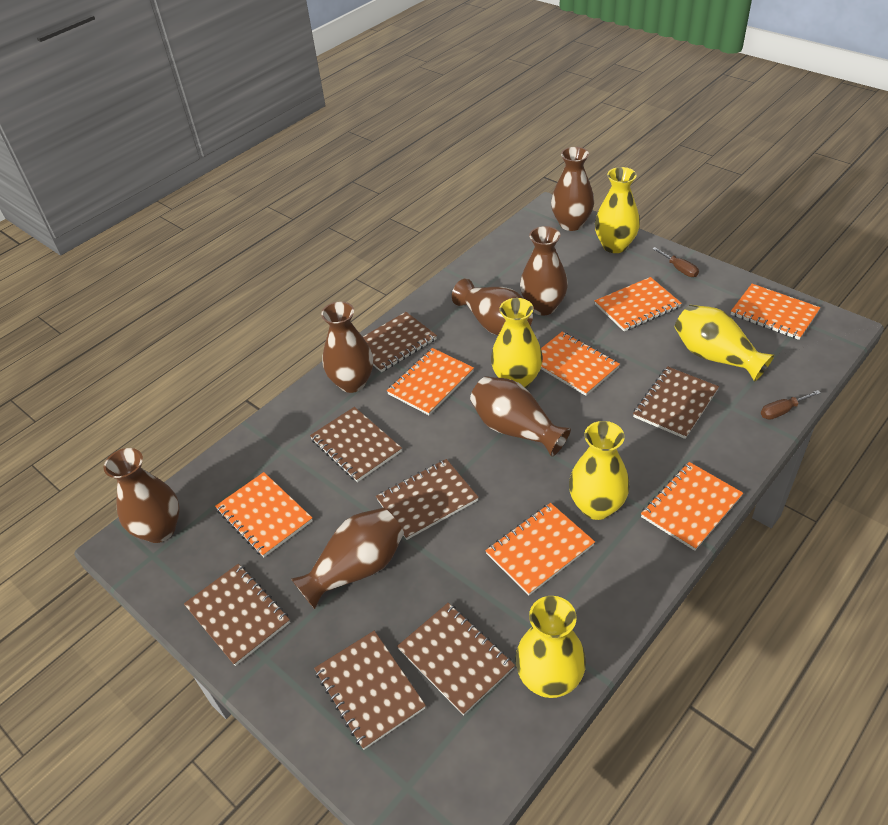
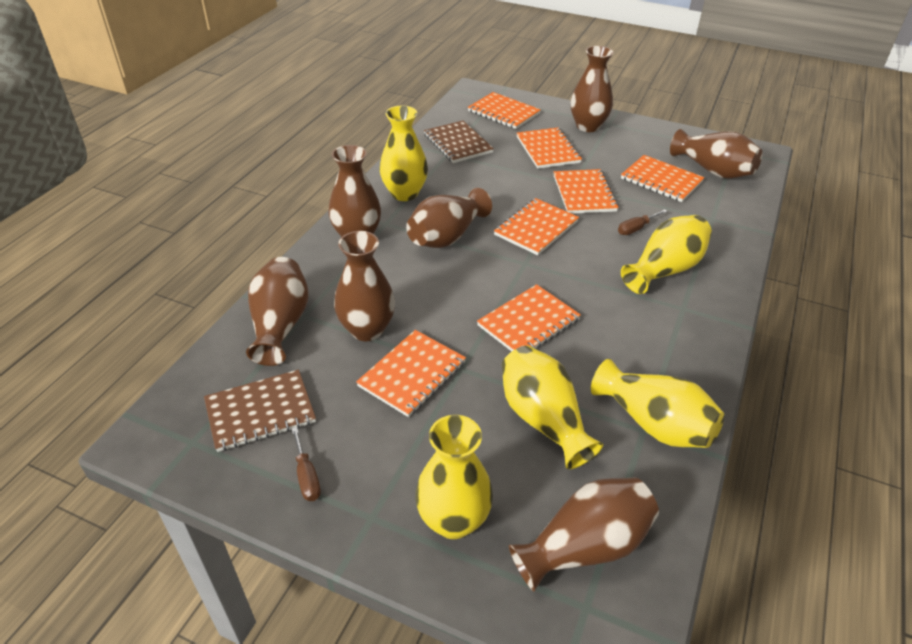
brown notebook: 7 -> 2

